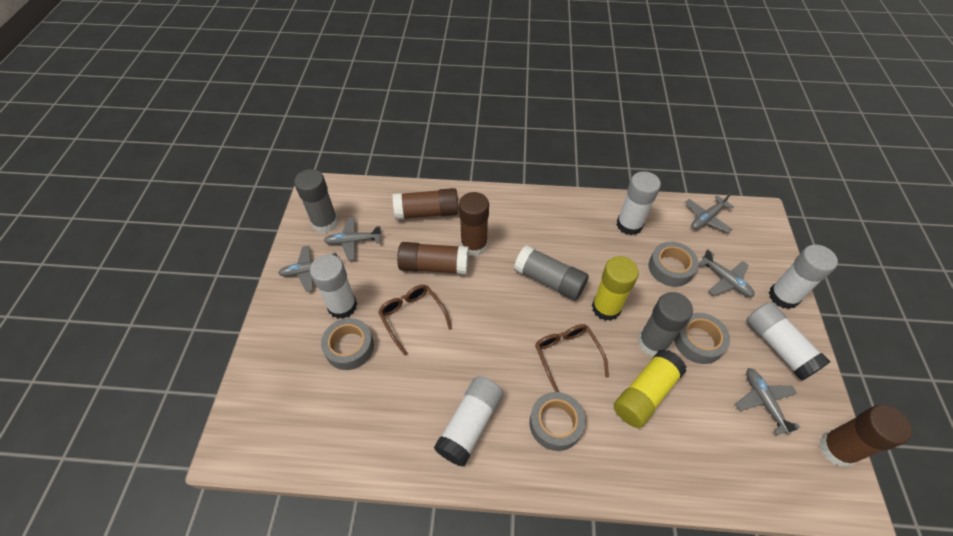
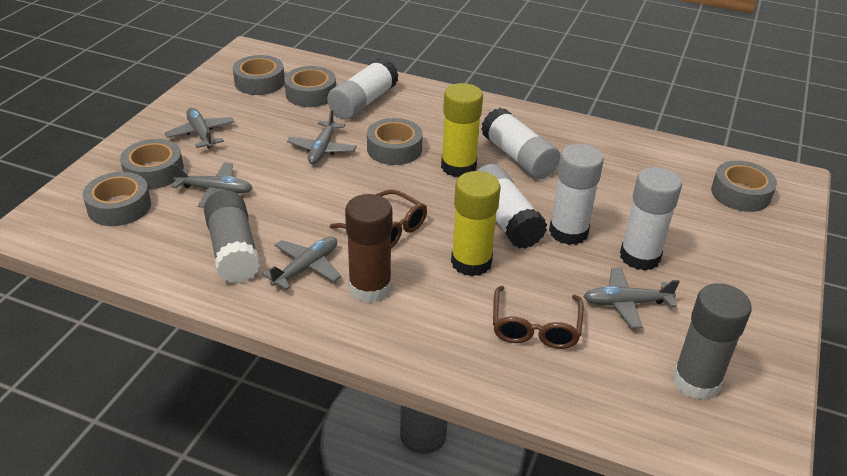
brown glue stick: 4 -> 1
grey glue stick: 3 -> 2
grey tape: 4 -> 6

